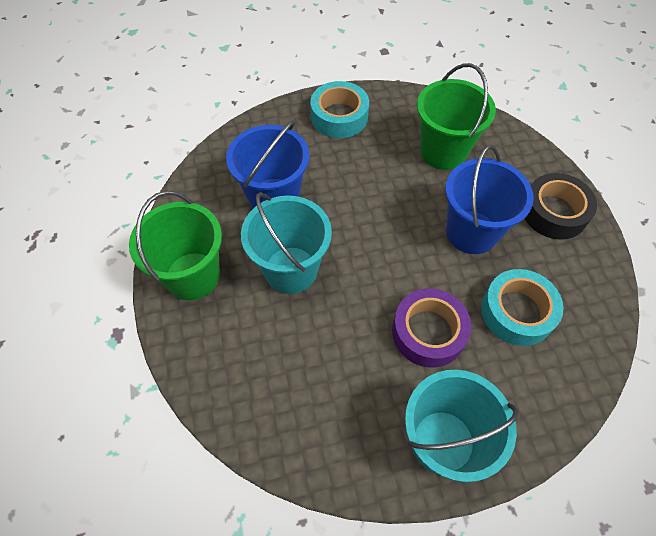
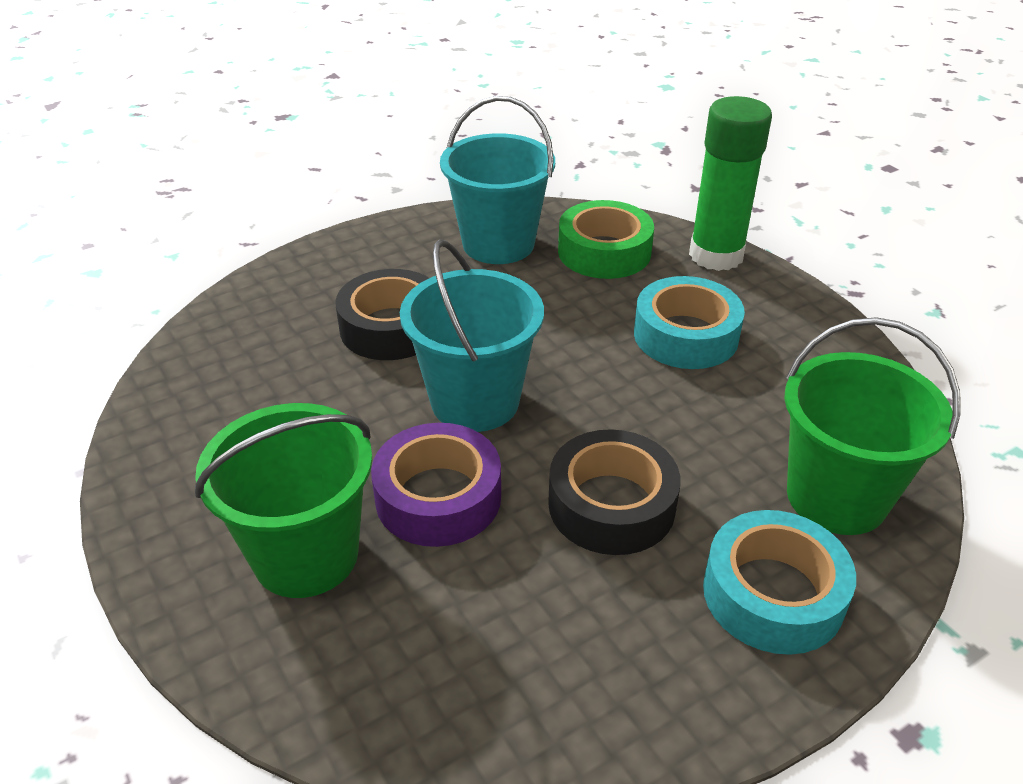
black tape: 1 -> 2
blue bucket: 2 -> 0
green glue stick: 0 -> 1
green tape: 0 -> 1

